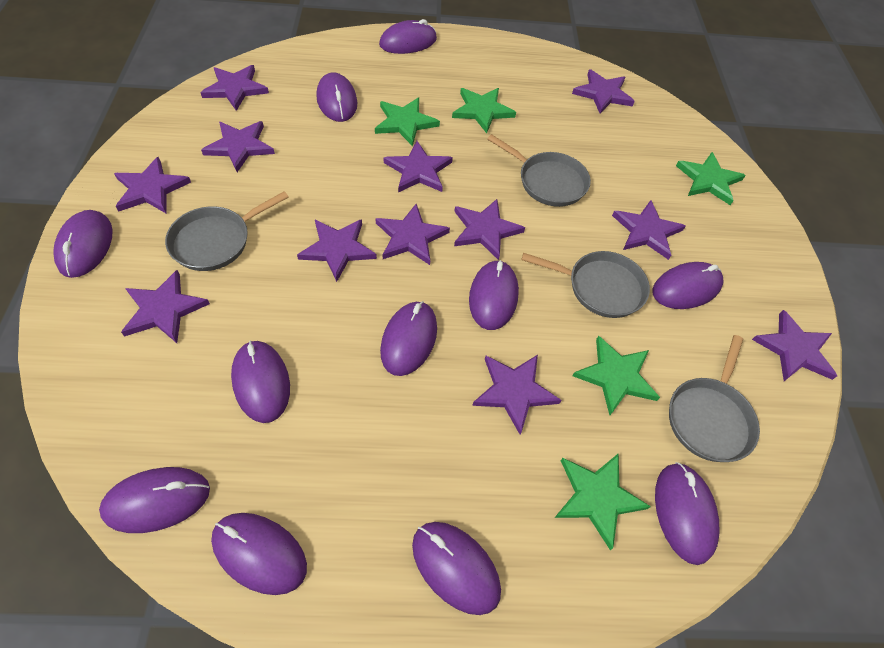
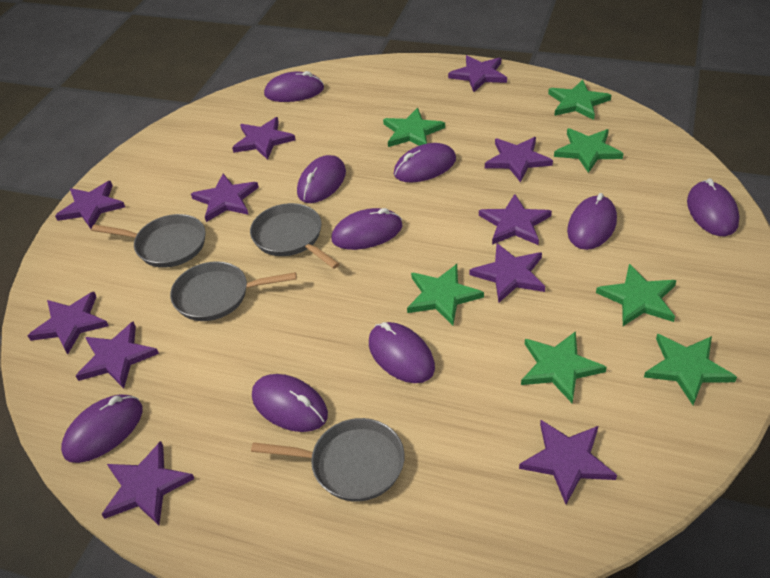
green star: 5 -> 7
purple mouse: 11 -> 9
purple star: 12 -> 11

